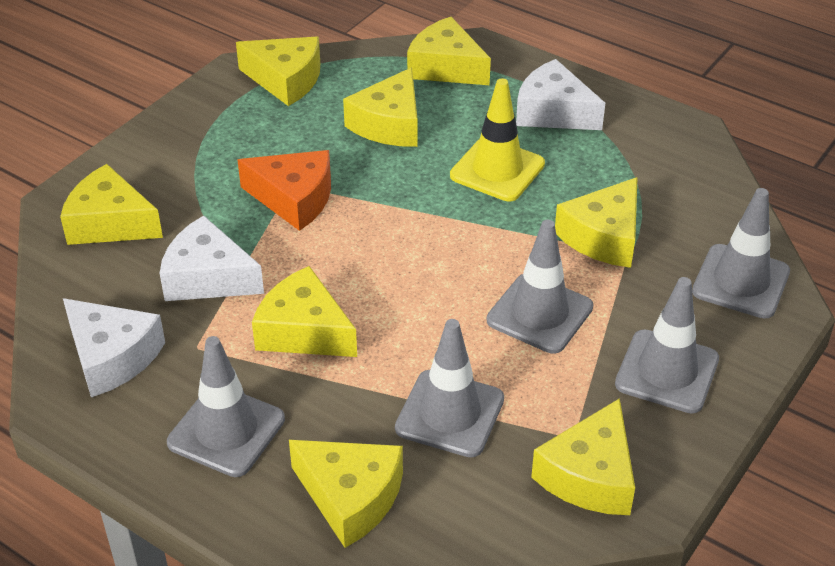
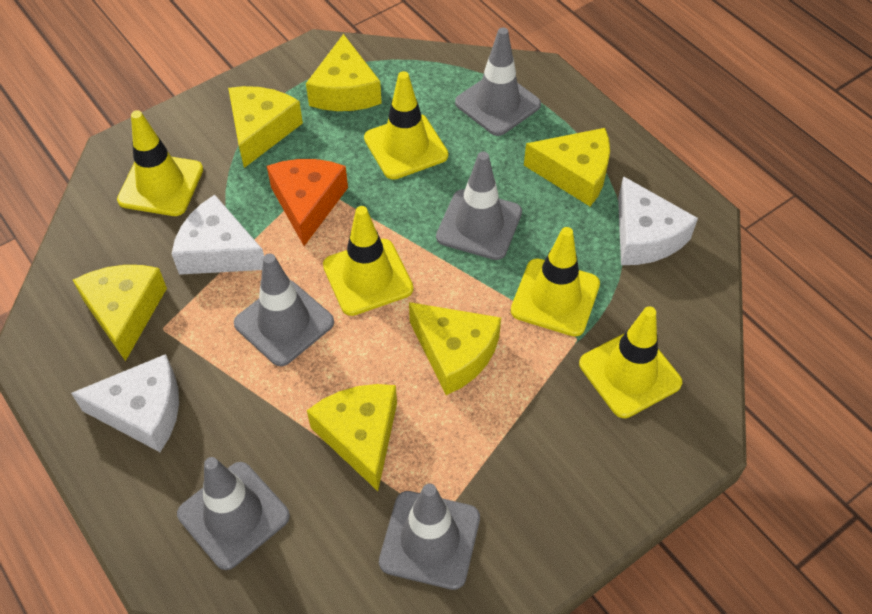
yellow cheese: 8 -> 6
yellow traffic cone: 1 -> 5

